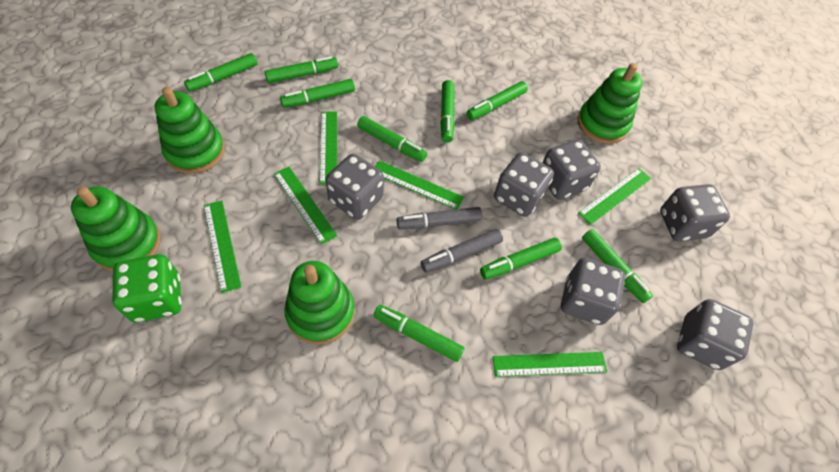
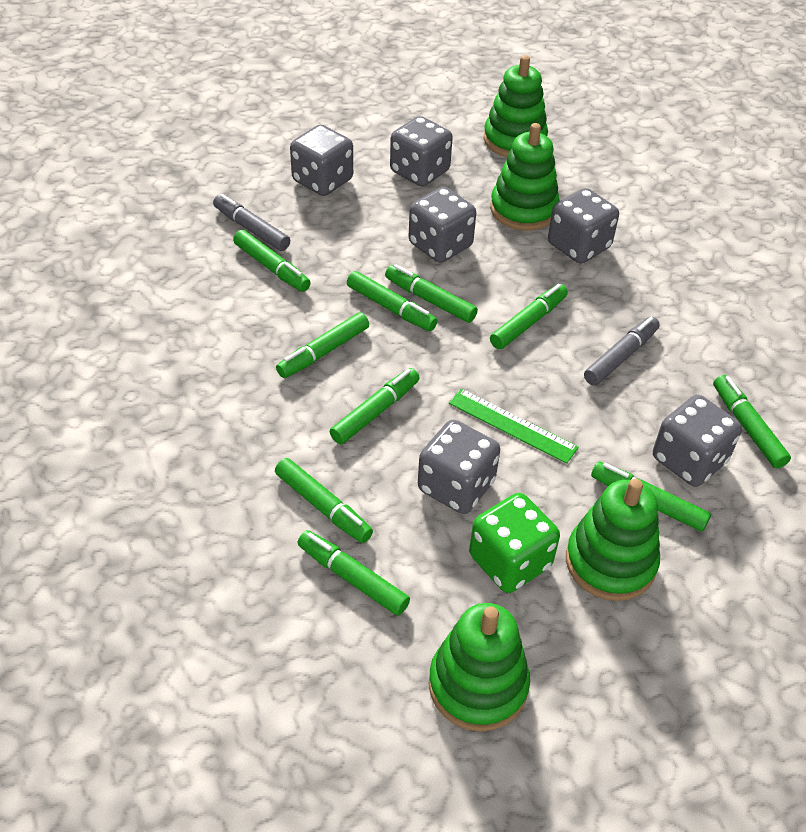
green marker: 9 -> 10
green ruler: 6 -> 1

